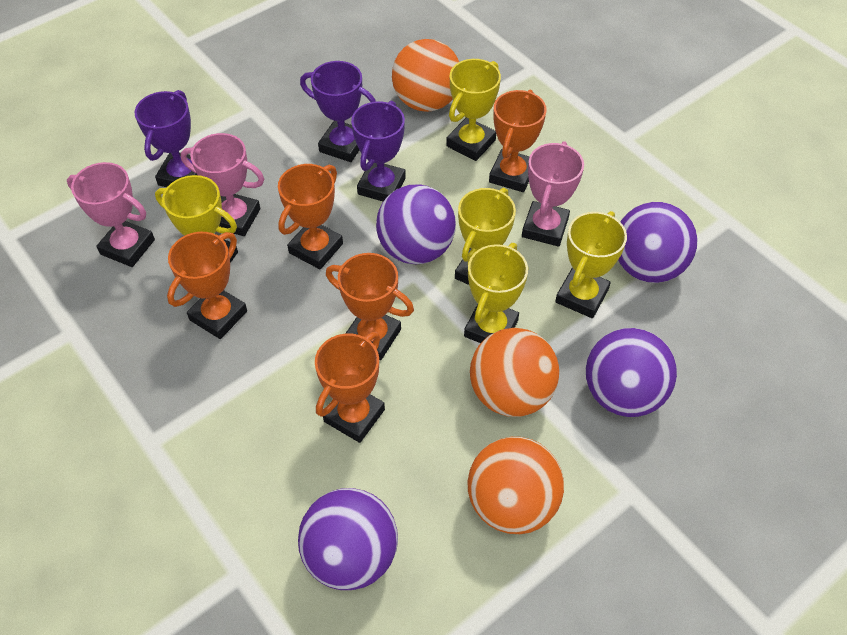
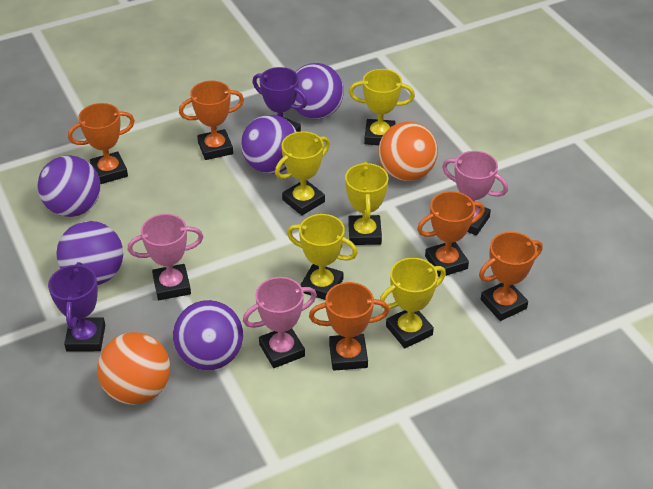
orange ball: 3 -> 2
purple ball: 4 -> 5
purple trophy: 3 -> 2

